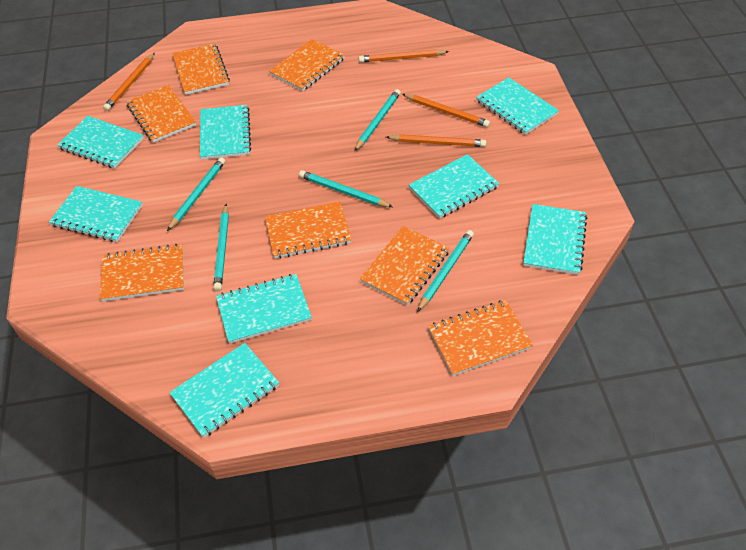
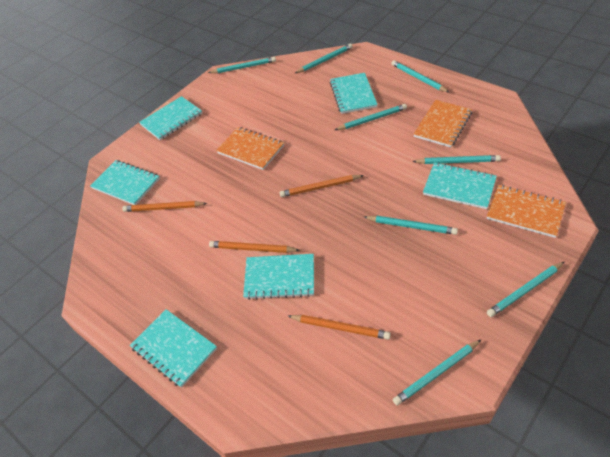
orange notebook: 7 -> 3
turquoise notebook: 8 -> 6
turquoise pencil: 5 -> 8

